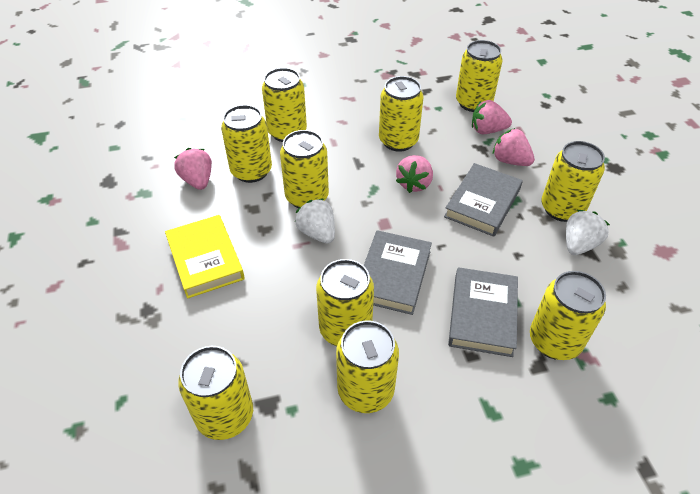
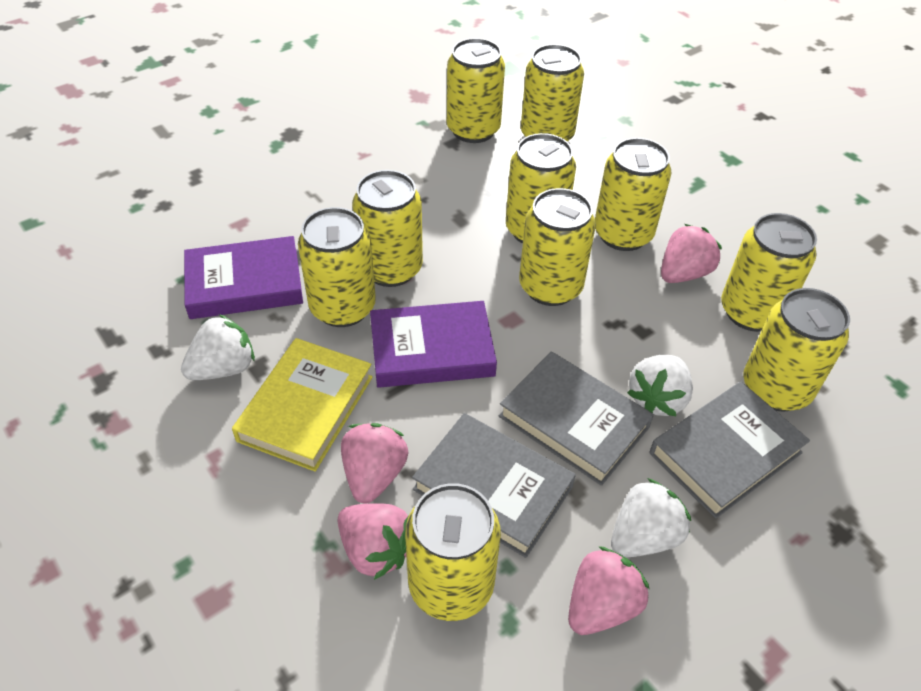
purple book: 0 -> 2
white strawberry: 2 -> 3

